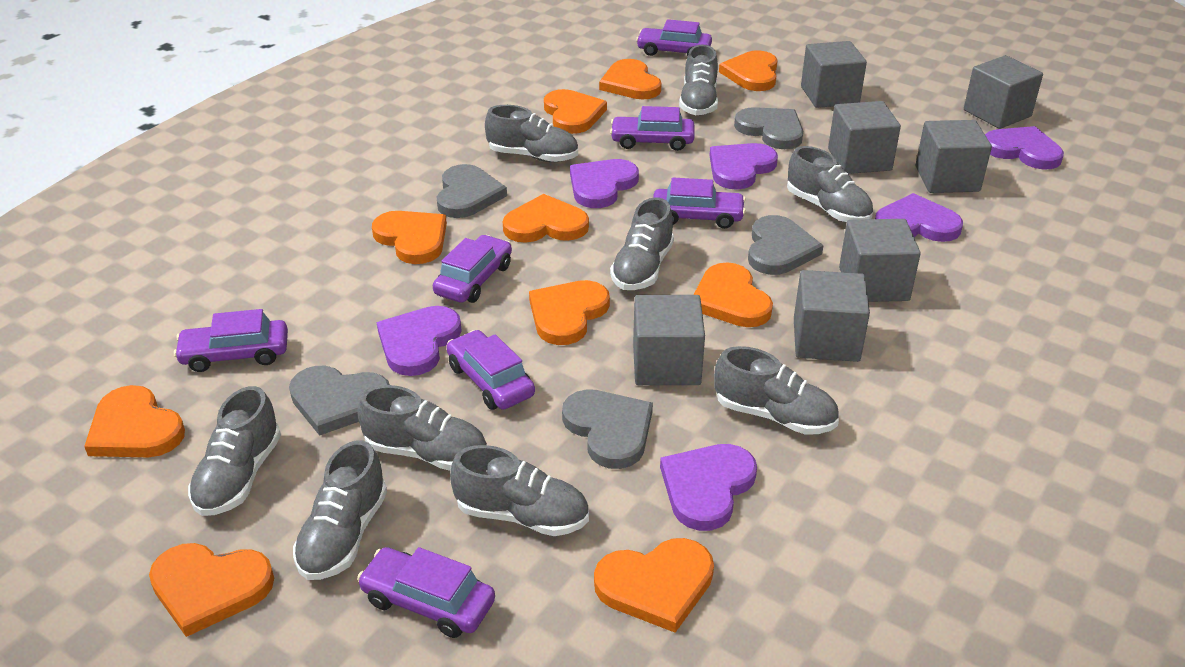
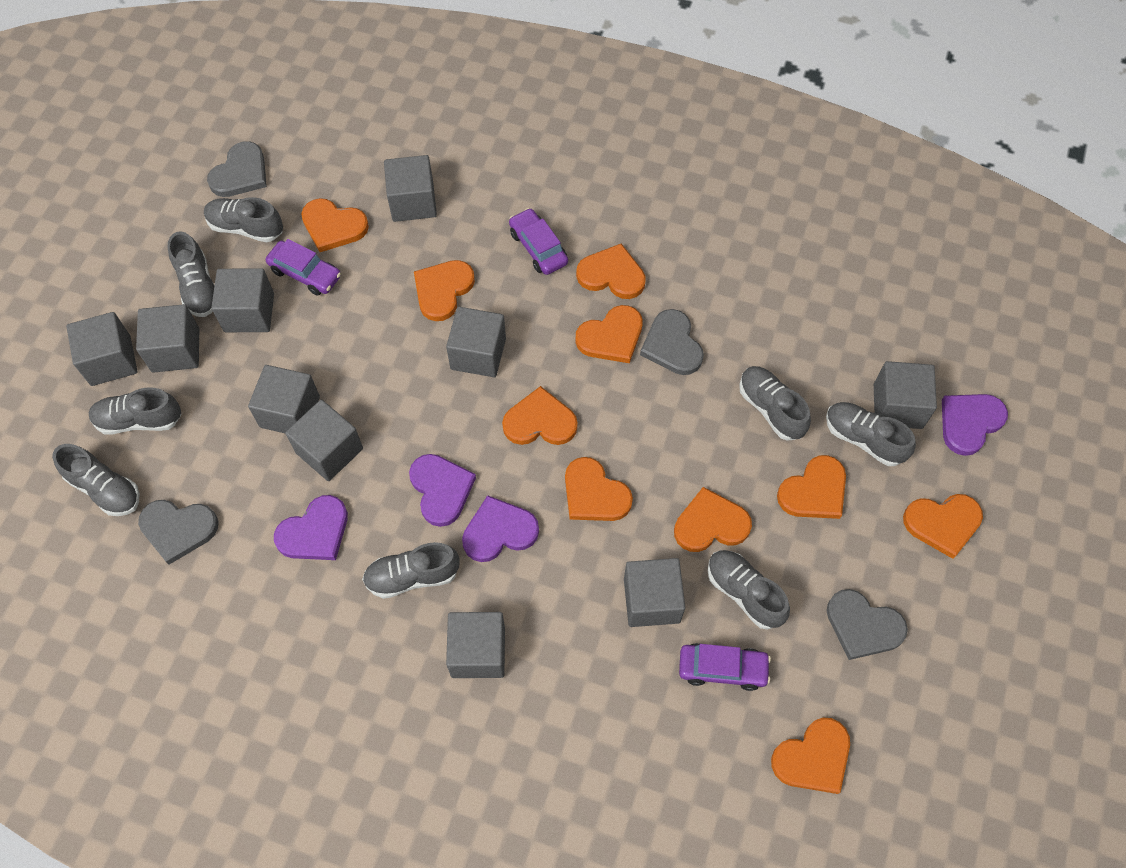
grey cube: 7 -> 10
grey heart: 5 -> 4
grey shoe: 9 -> 8
purple car: 7 -> 3
purple heart: 6 -> 4

